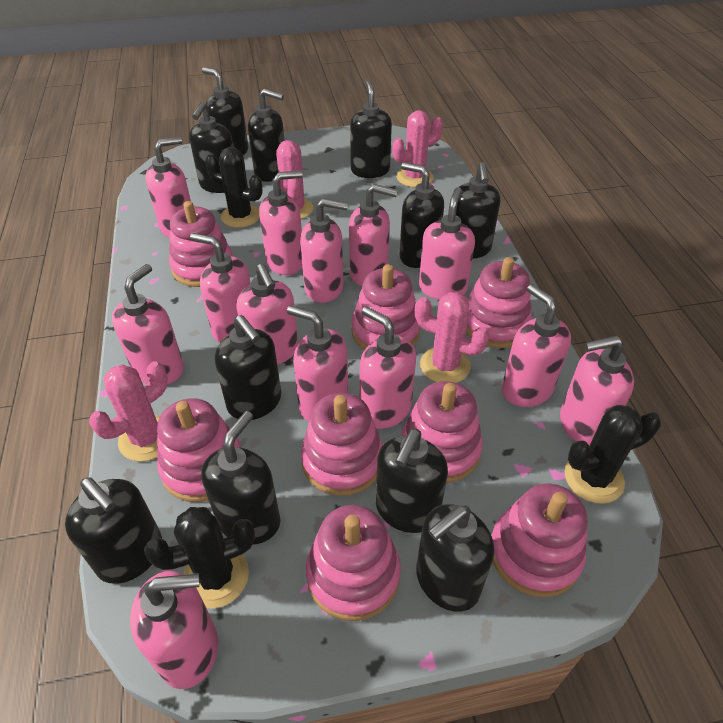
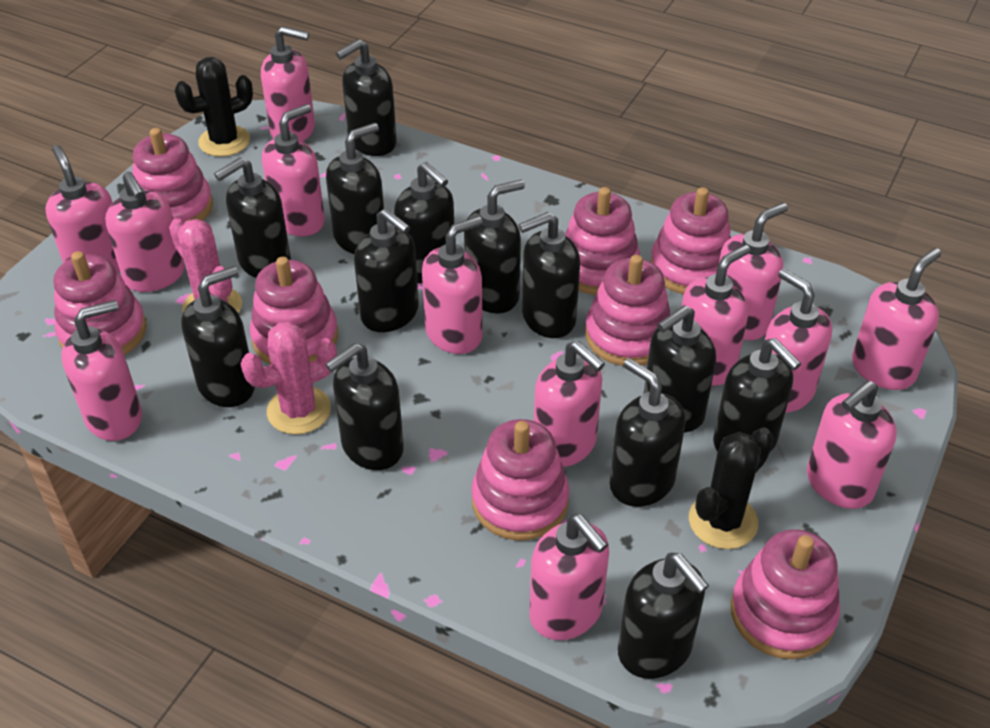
black cactus: 3 -> 2
black soap dispenser: 11 -> 13
pink cactus: 4 -> 2

